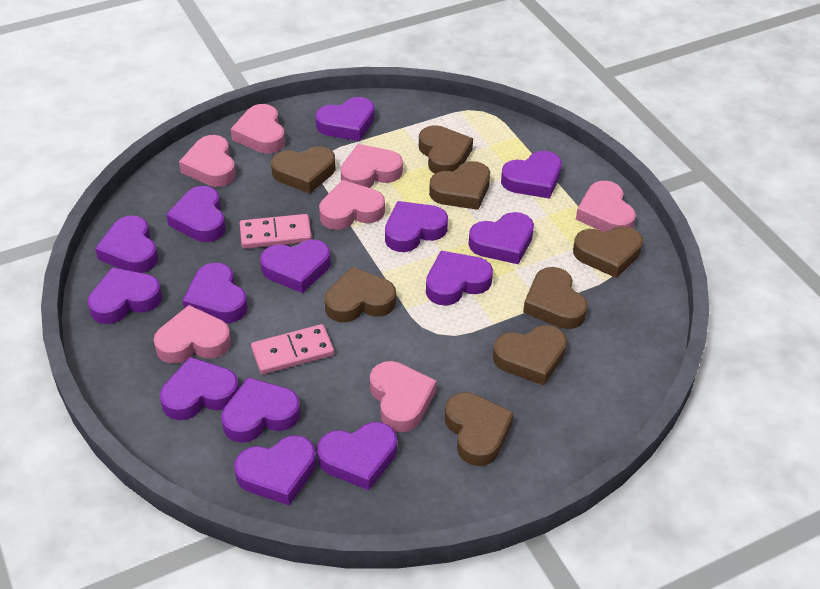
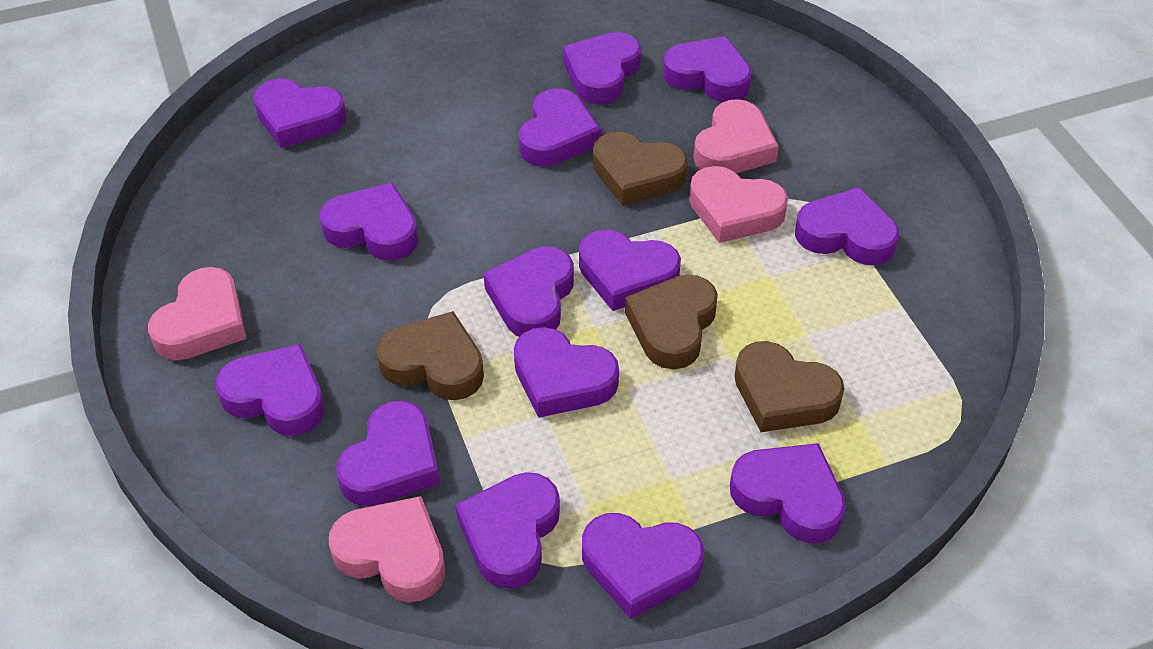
brown heart: 8 -> 4
pink domino: 2 -> 0
pink heart: 7 -> 4

